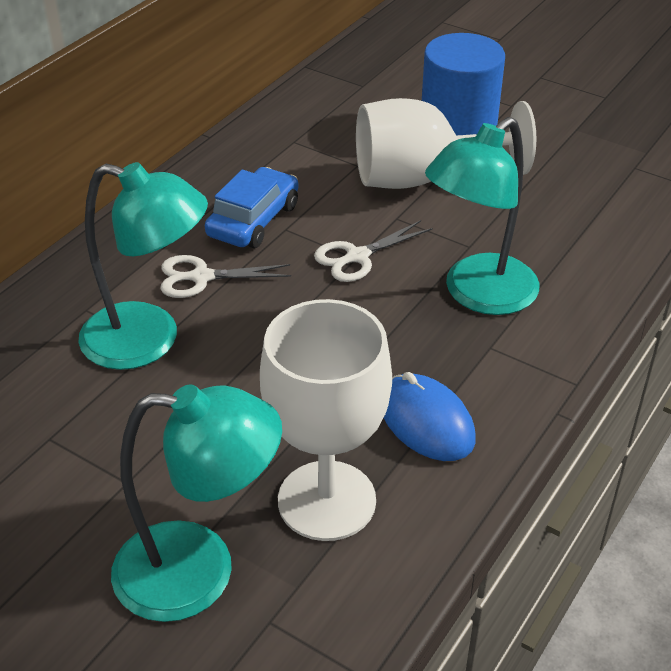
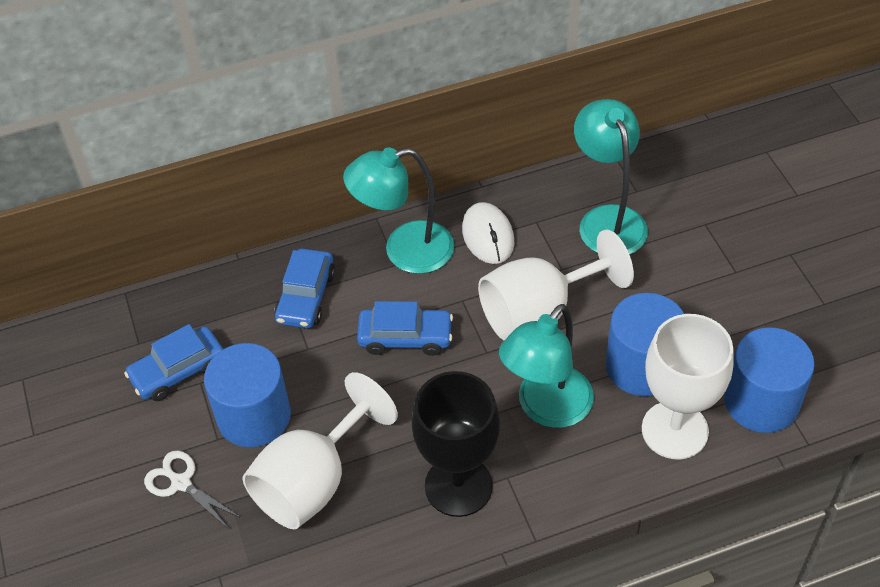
black goblet: 0 -> 1
blue car: 1 -> 3
blue cylinder: 1 -> 3
blue mouse: 1 -> 0
white goblet: 2 -> 3
white mouse: 0 -> 1
white scissors: 2 -> 1

